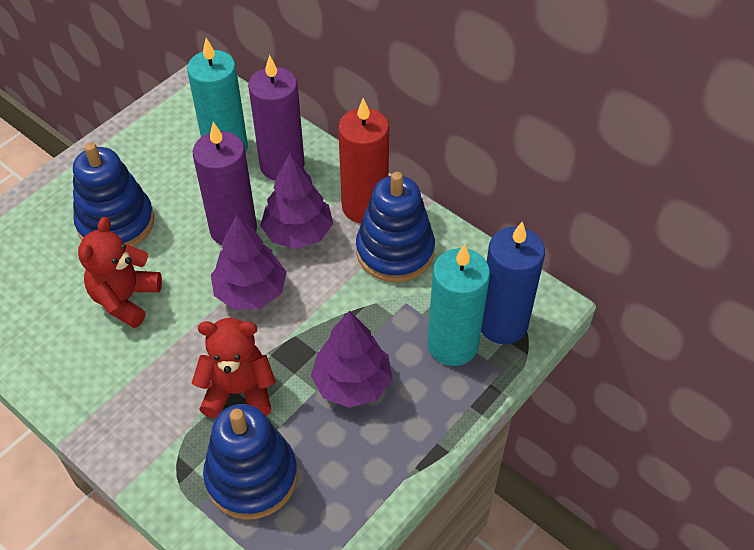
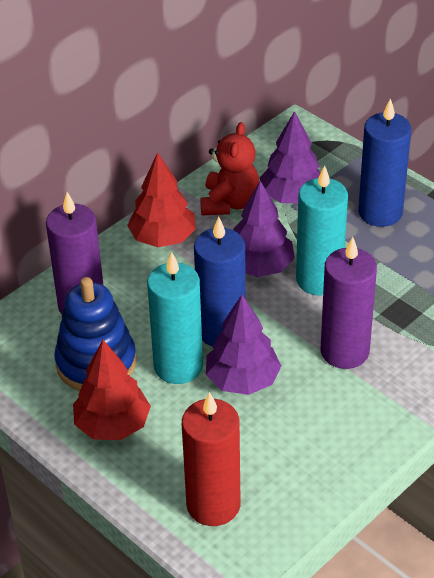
blue candle: 1 -> 2
blue stacking toy: 3 -> 1
red teddy bear: 2 -> 1
red tree: 0 -> 2

